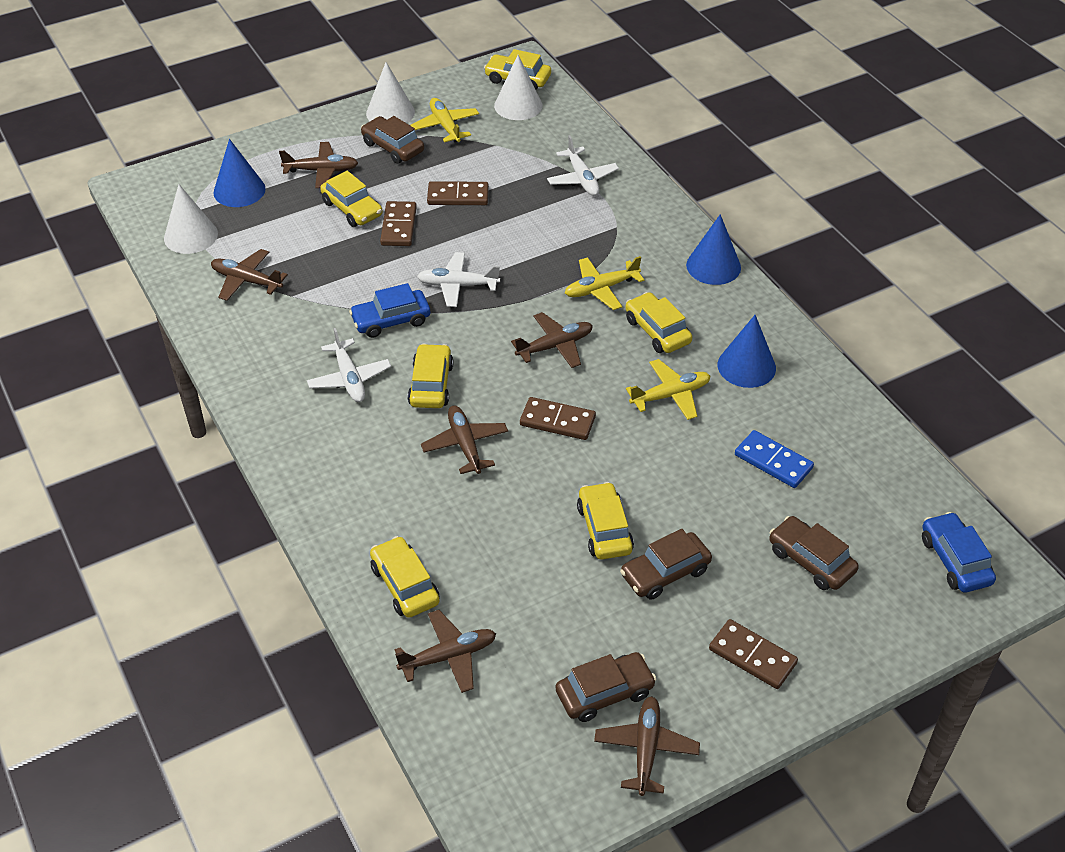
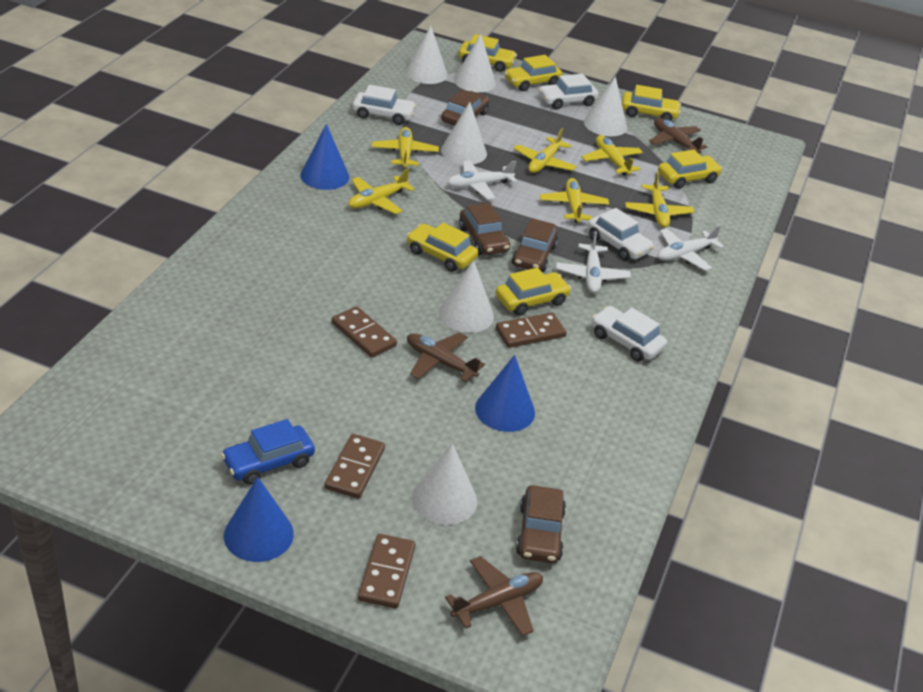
blue car: 2 -> 1
blue domino: 1 -> 0
brown plane: 6 -> 3
white car: 0 -> 4
white cone: 3 -> 6
yellow plane: 3 -> 6

